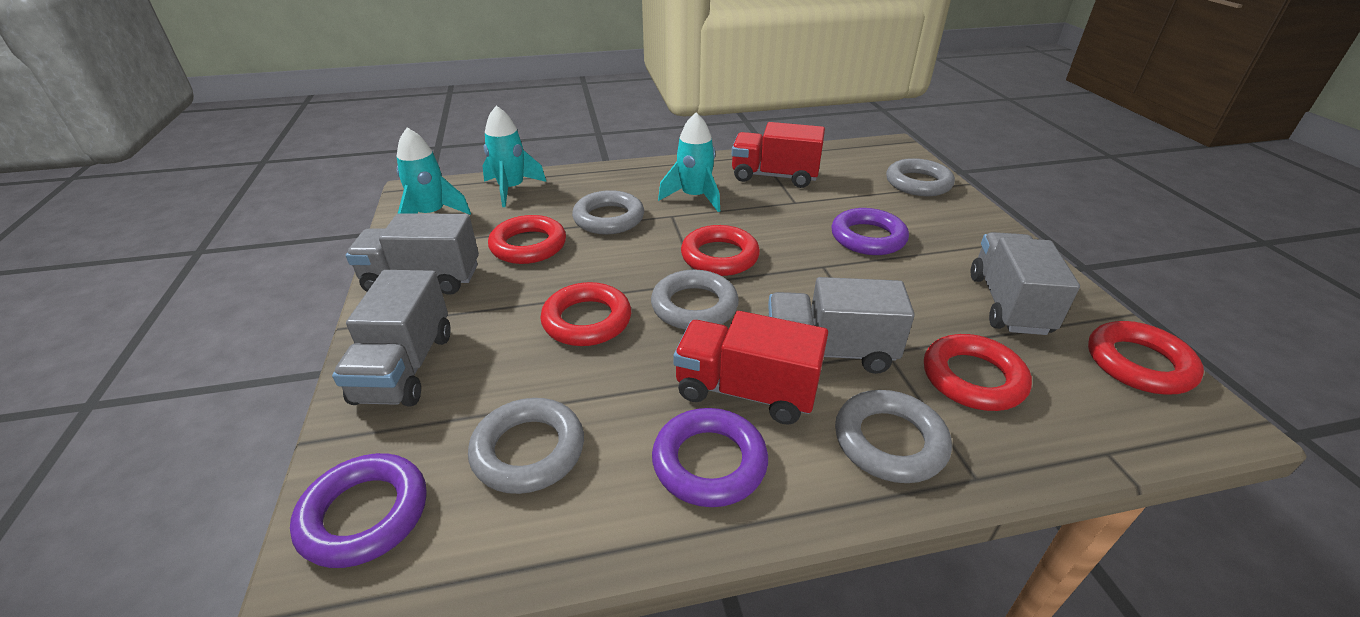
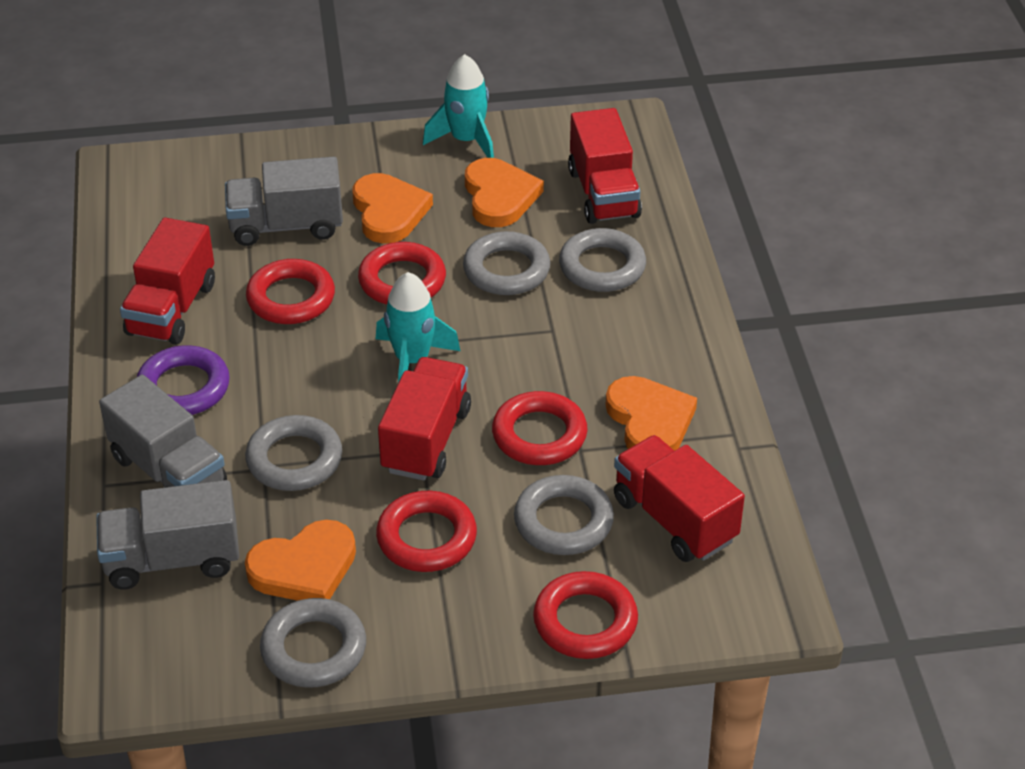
grey truck: 4 -> 3
orange heart: 0 -> 4
purple ring: 3 -> 1
red truck: 2 -> 4
turquoise rocket: 3 -> 2

